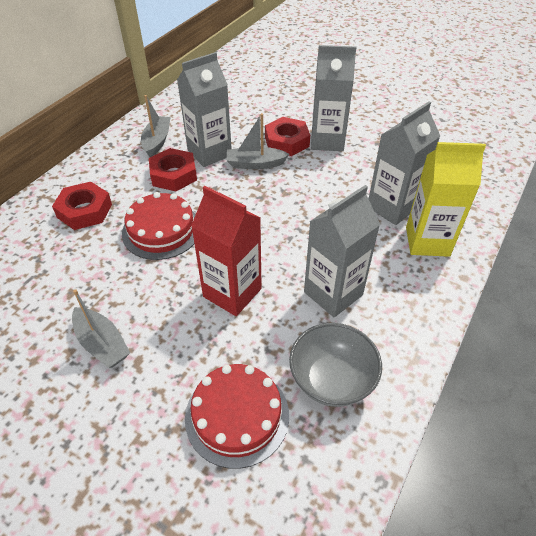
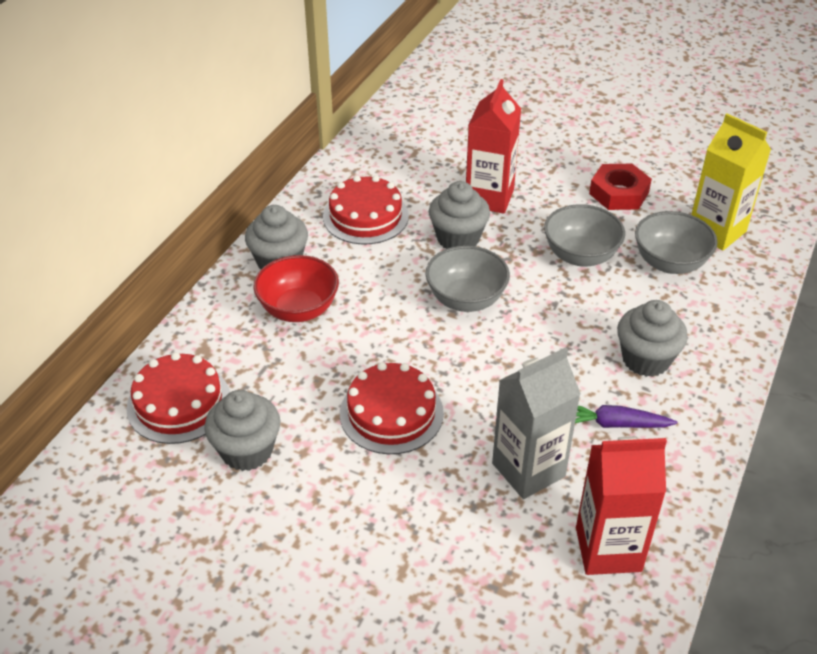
grey boat: 3 -> 0
grey bowl: 1 -> 3
grey carton: 4 -> 1
grey cupcake: 0 -> 4
purple carrot: 0 -> 1
red bowl: 0 -> 1
red cake: 2 -> 3
red carton: 1 -> 2
red nut: 3 -> 1

